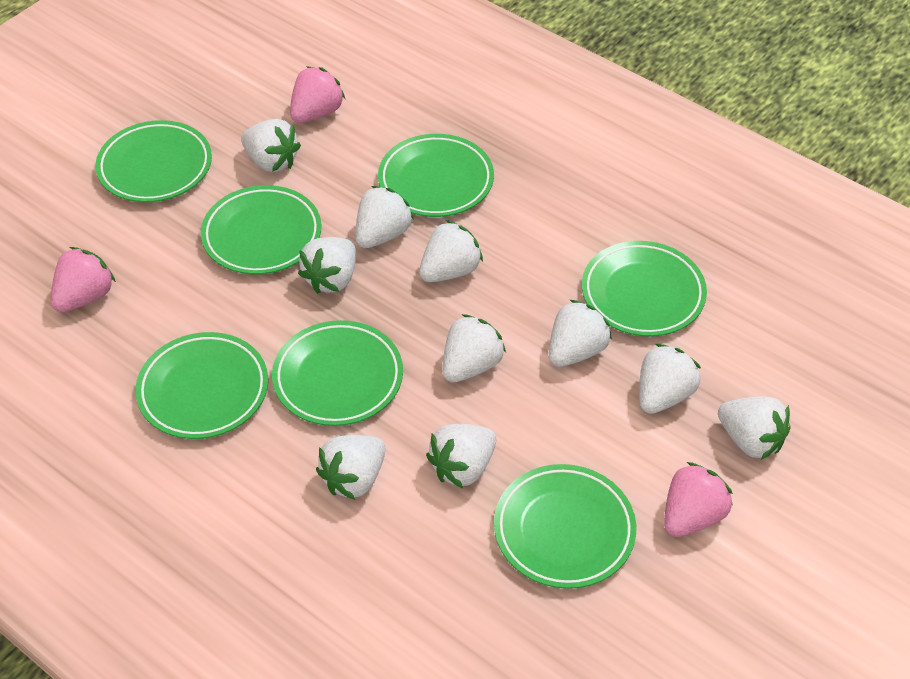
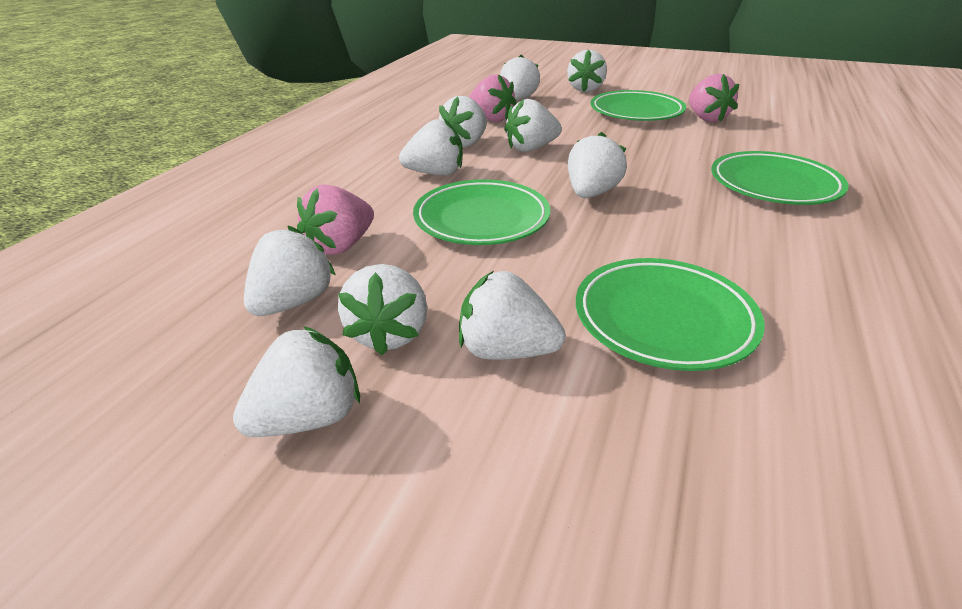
green plate: 7 -> 4

